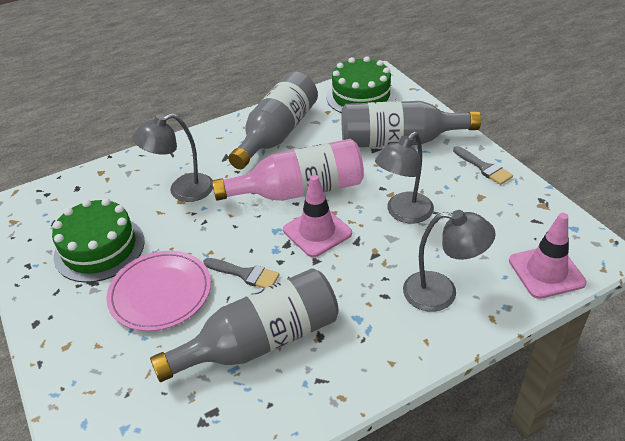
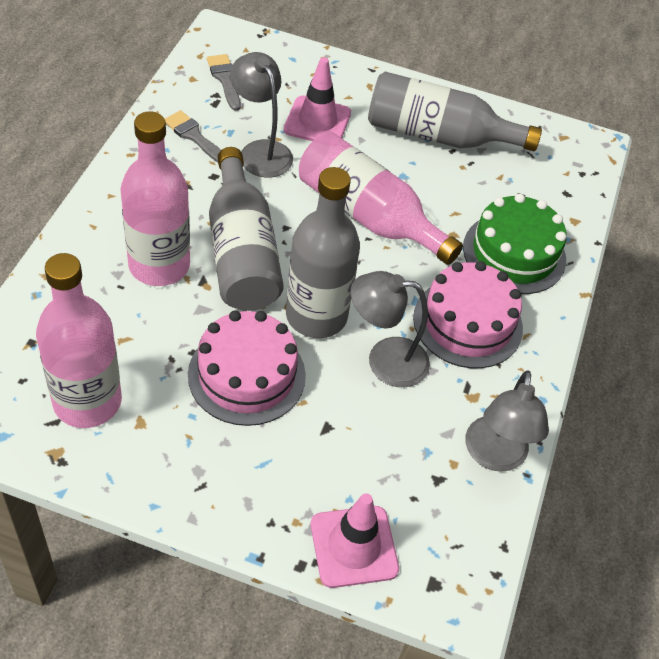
green cake: 2 -> 1
pink bottle: 1 -> 3
pink cake: 0 -> 2
pink plate: 1 -> 0

